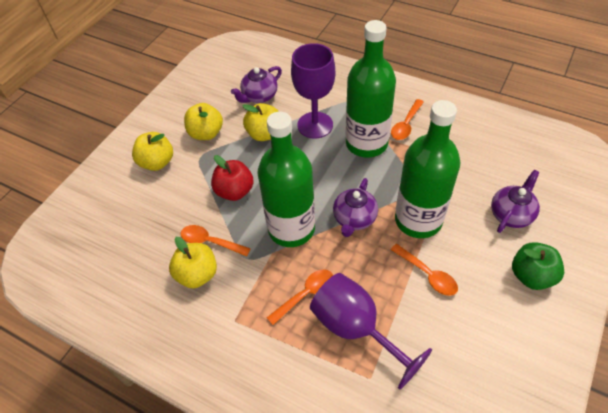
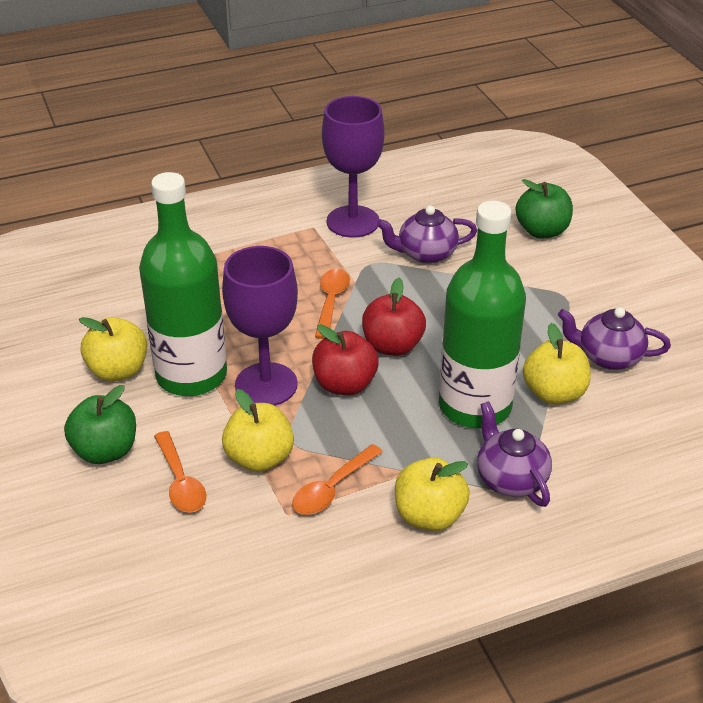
green apple: 1 -> 2
green bottle: 3 -> 2
orange spoon: 4 -> 3
red apple: 1 -> 2

